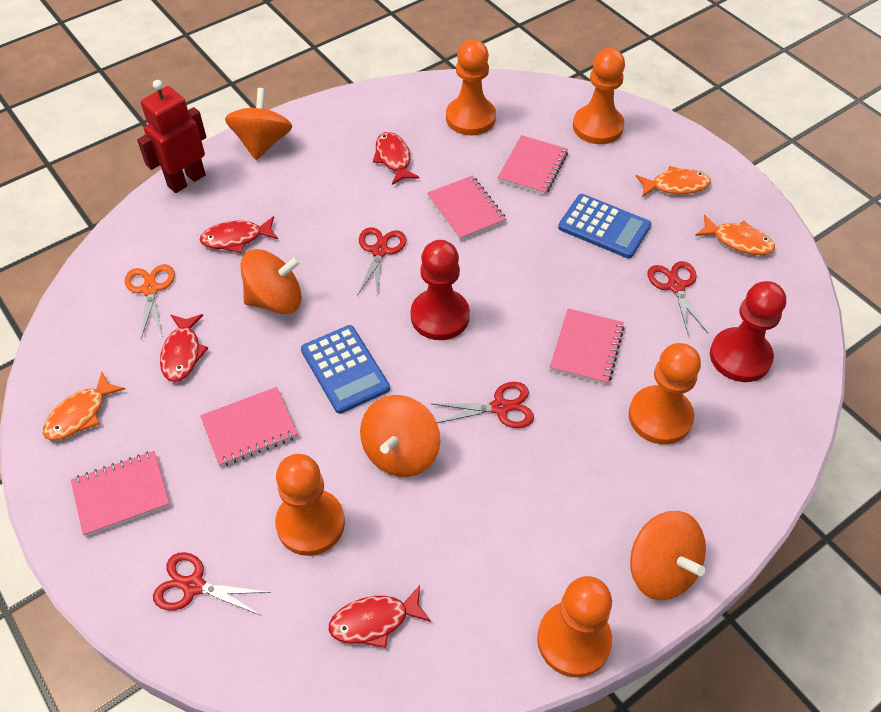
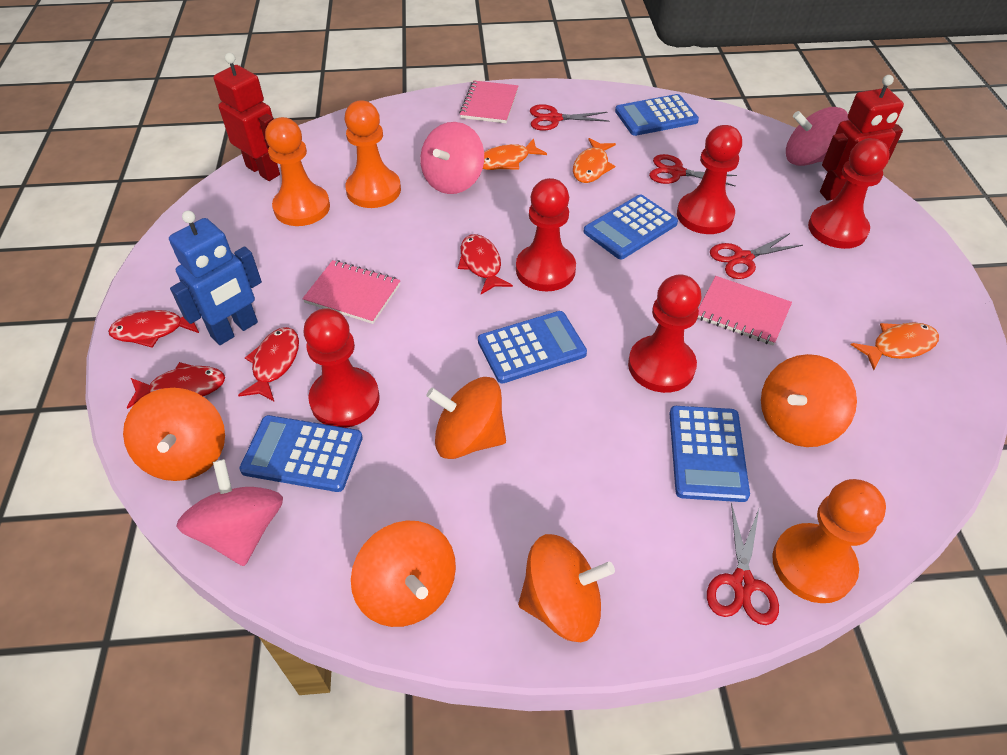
blue calculator: 2 -> 5
blue robot: 0 -> 1
orange pawn: 5 -> 3
orange scissors: 1 -> 0
orange spinning top: 4 -> 5
pink notebook: 5 -> 3
pink spinning top: 0 -> 3
red pawn: 2 -> 5
red robot: 1 -> 2

